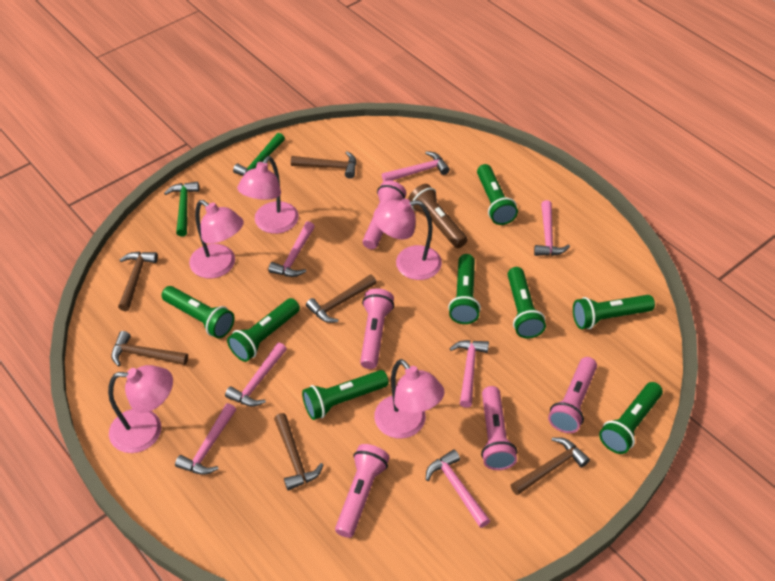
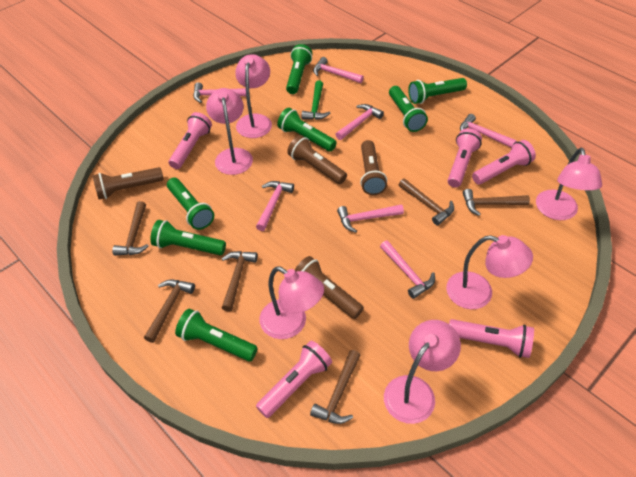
brown flashlight: 1 -> 4
green flashlight: 8 -> 7
green hammer: 2 -> 1
pink lamp: 5 -> 6

